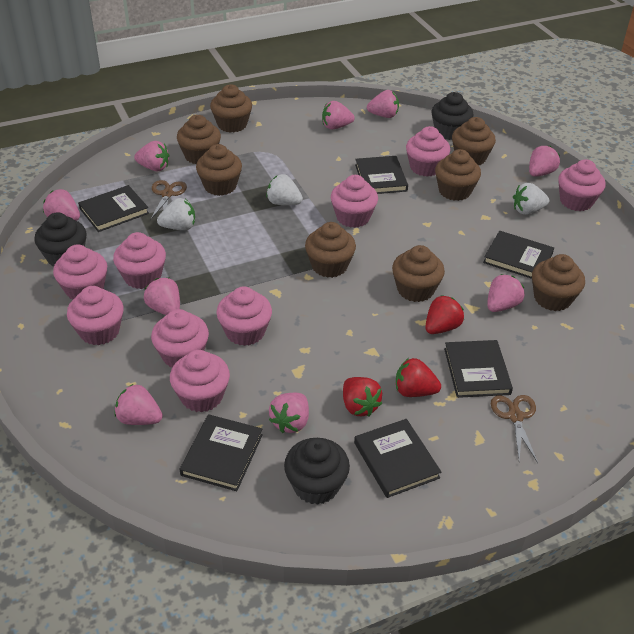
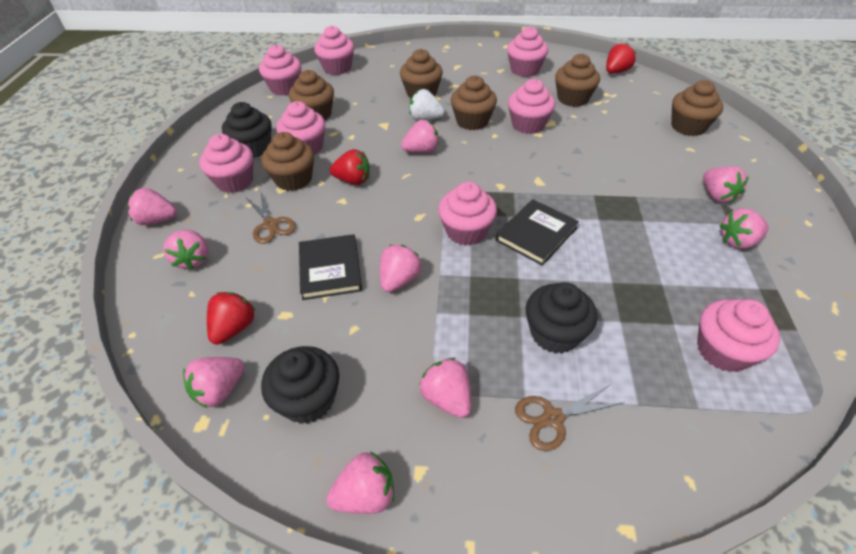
black book: 6 -> 2
brown cupcake: 8 -> 6
pink cupcake: 9 -> 8
white strawberry: 3 -> 1

